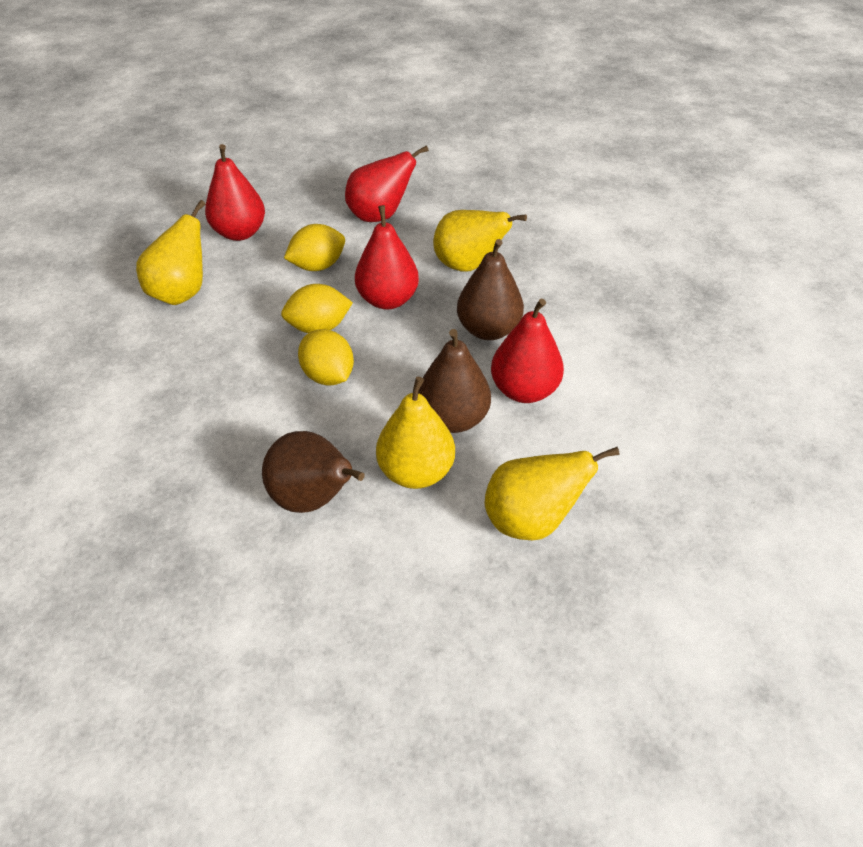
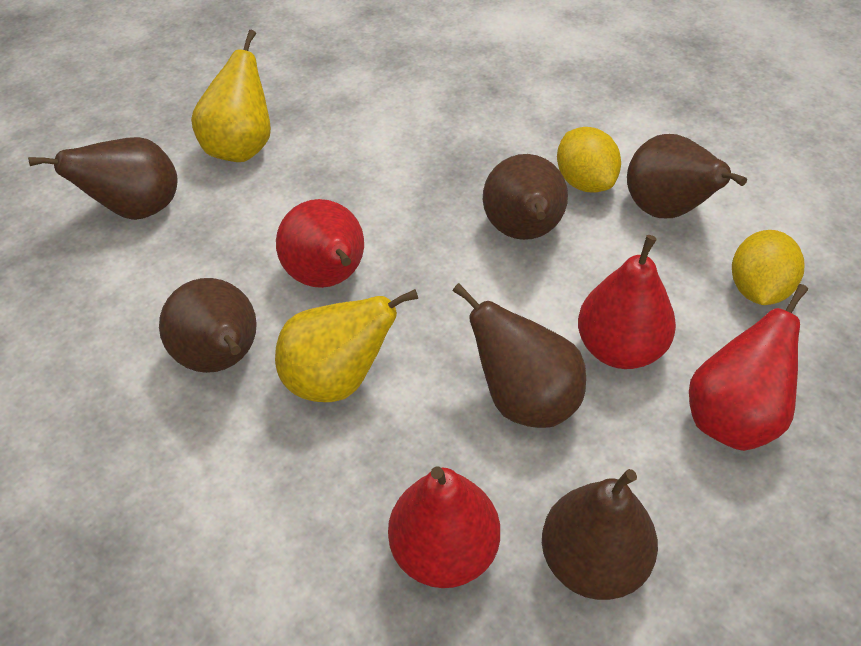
brown pear: 3 -> 6
yellow lemon: 3 -> 2
yellow pear: 4 -> 2

